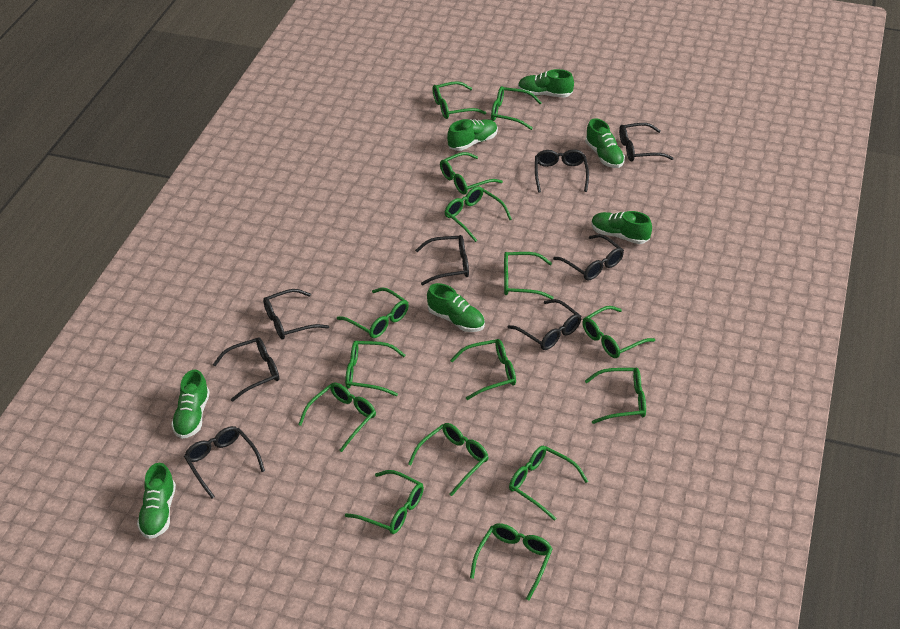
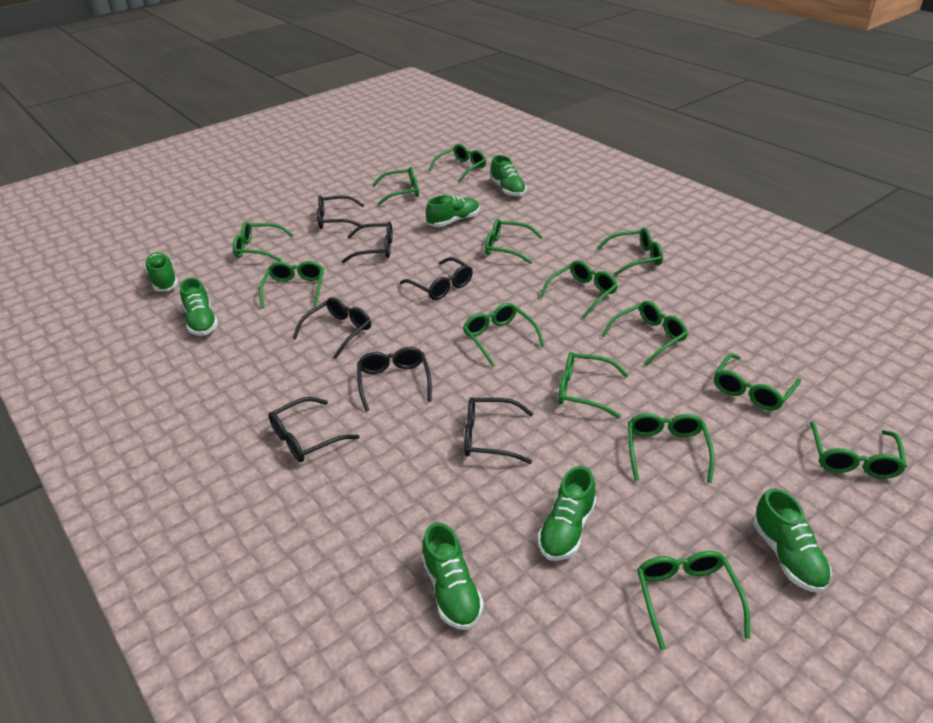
black glasses: 8 -> 7
green glasses: 15 -> 14

